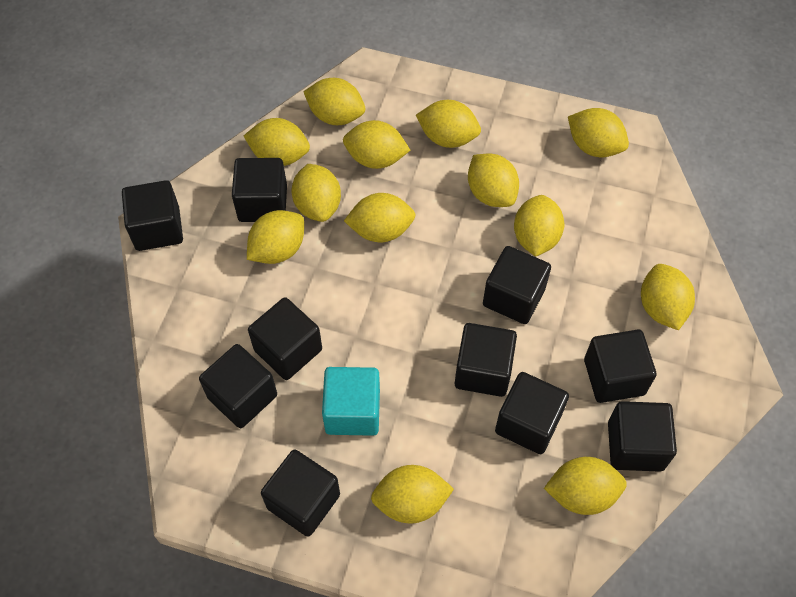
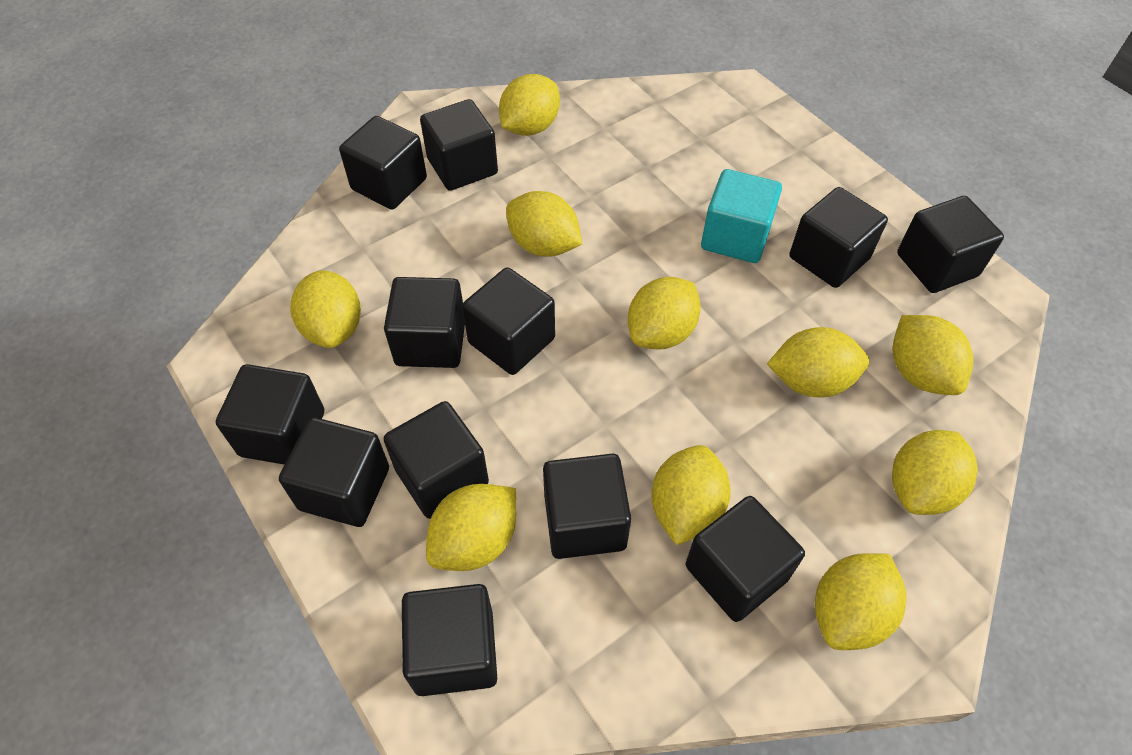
black cube: 10 -> 12
yellow lemon: 13 -> 10

